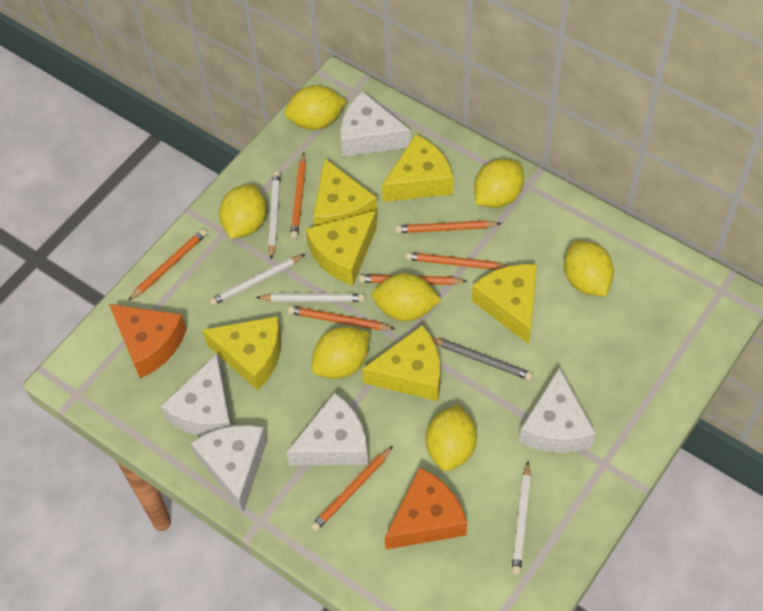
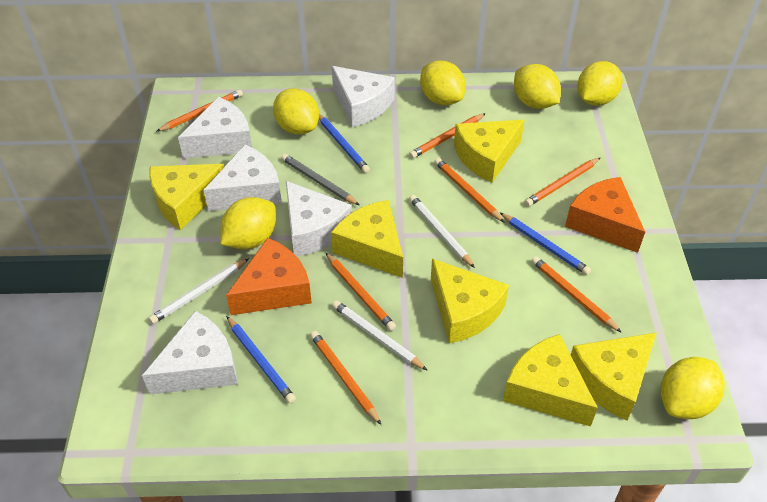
blue pencil: 0 -> 3
white pencil: 4 -> 3
yellow lemon: 7 -> 6

